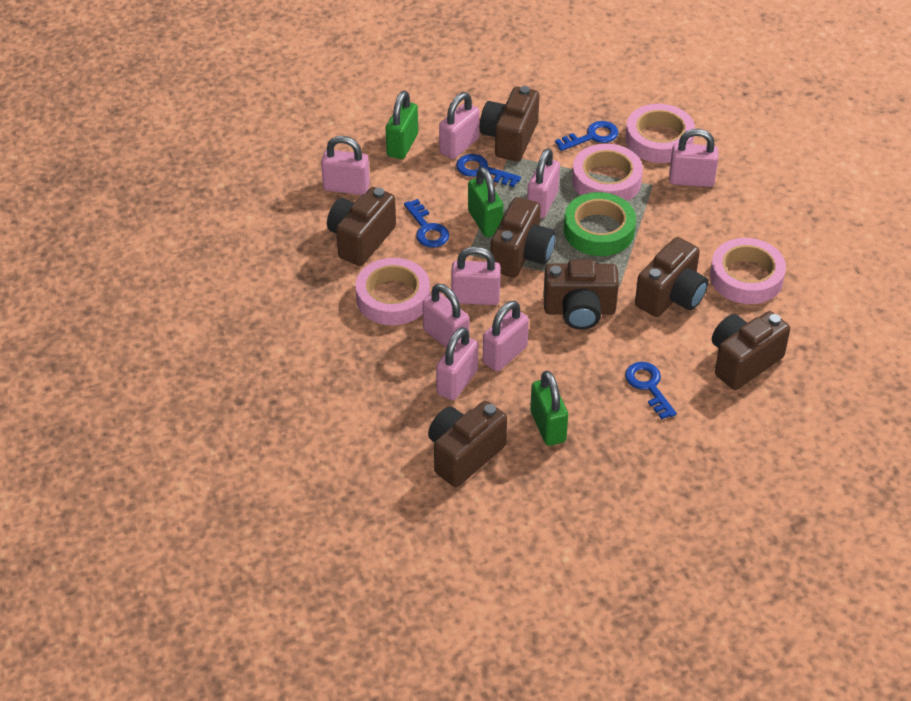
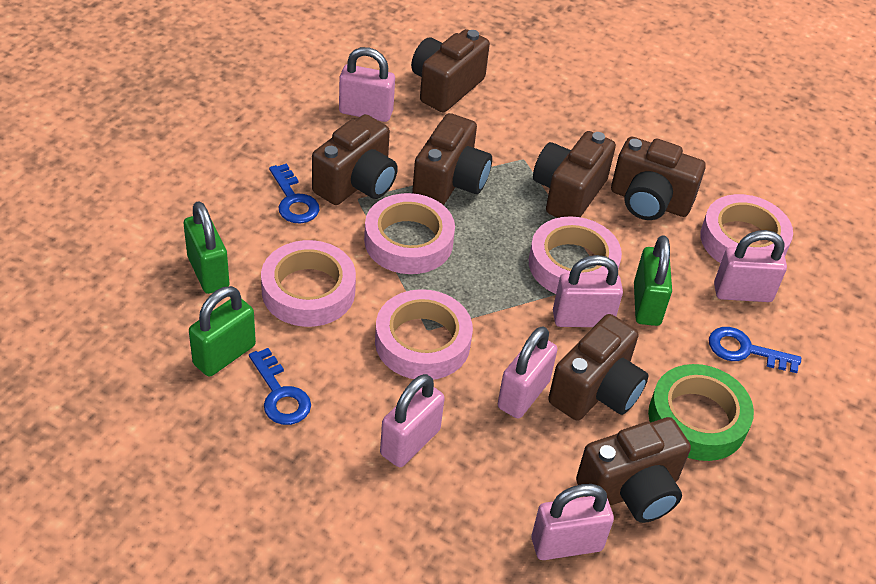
blue key: 4 -> 3
pink padlock: 8 -> 6
pink tape: 4 -> 5

